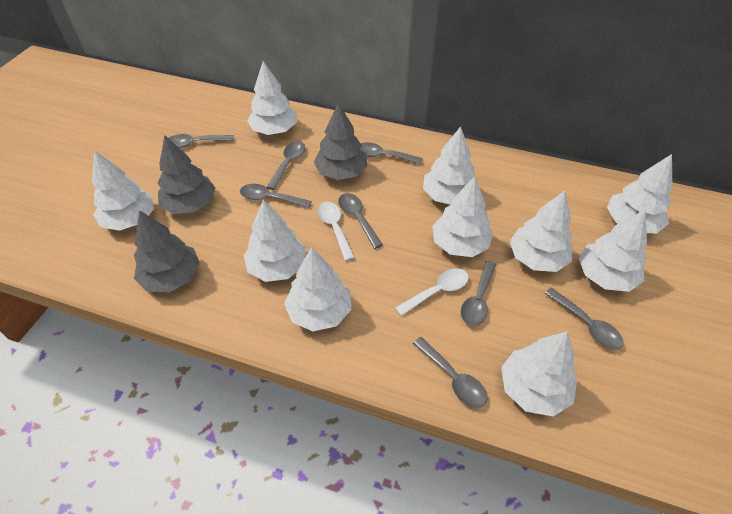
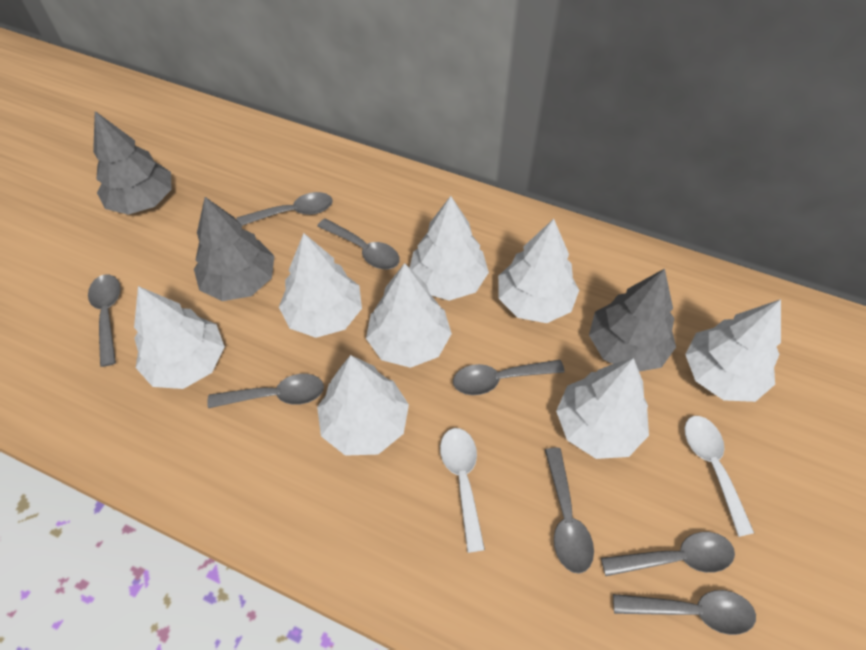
white tree: 10 -> 8

